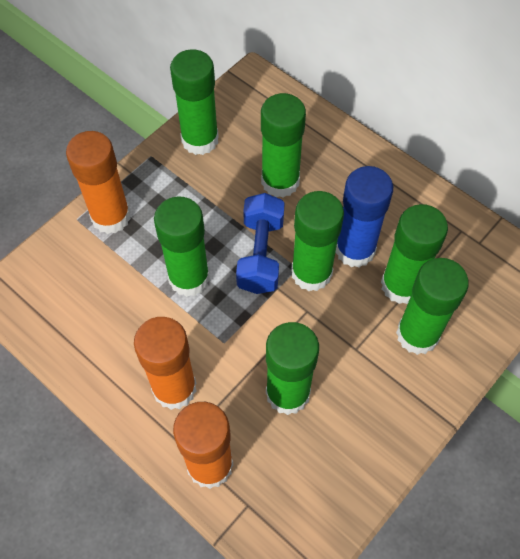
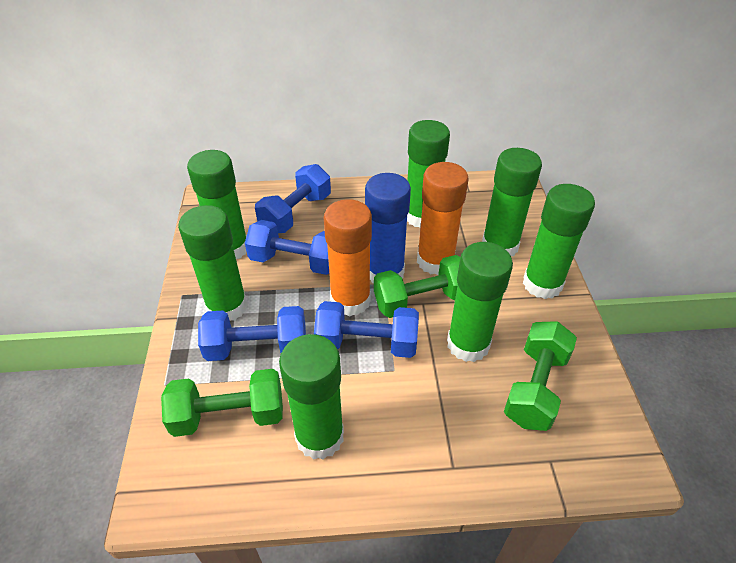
blue dumbbell: 1 -> 4
green dumbbell: 0 -> 3
orange glue stick: 3 -> 2

